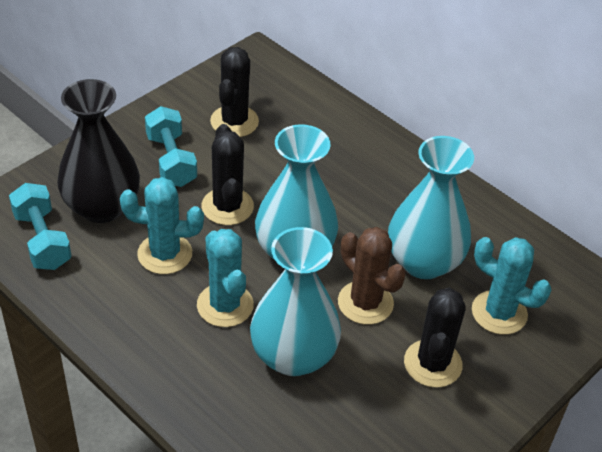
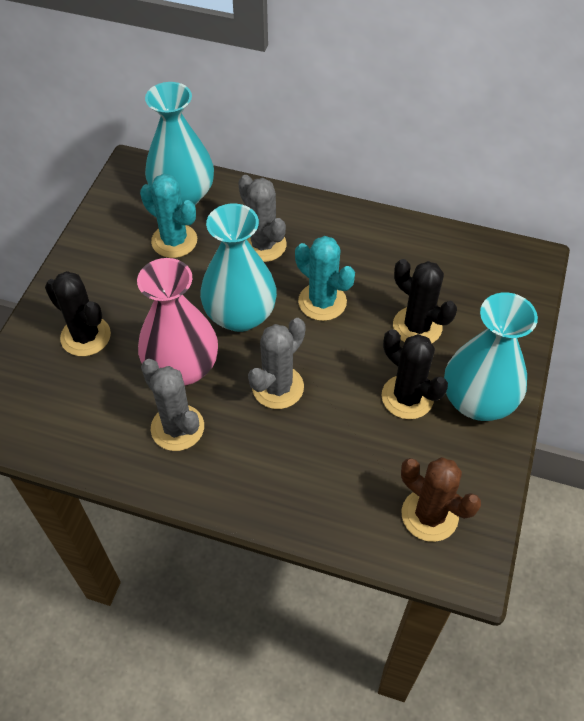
black vase: 1 -> 0
grey cactus: 0 -> 3
pink vase: 0 -> 1
turquoise cactus: 3 -> 2
turquoise dumbbell: 2 -> 0

